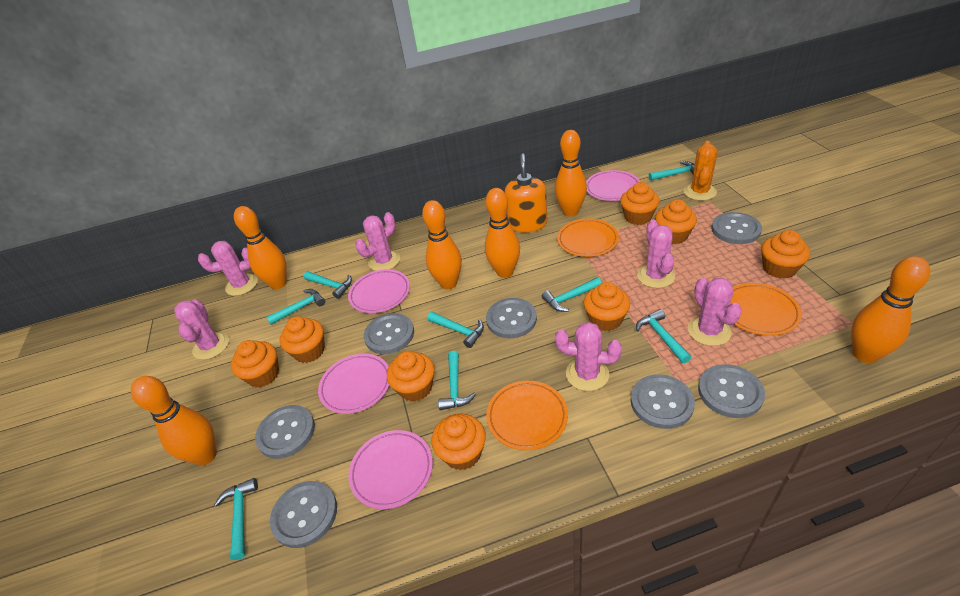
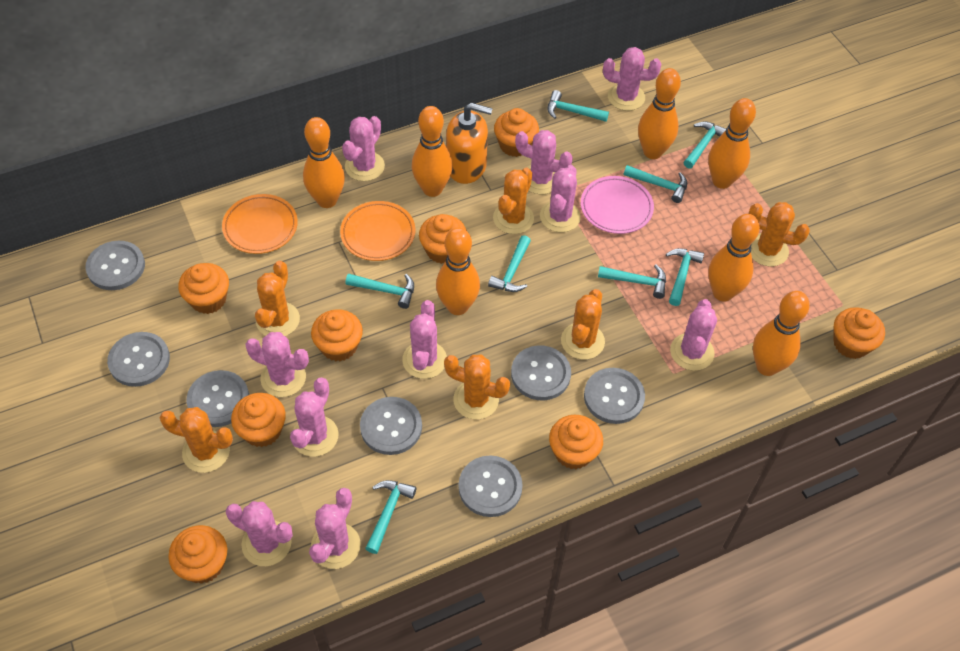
orange bowling pin: 6 -> 7
orange cactus: 1 -> 6
orange plate: 3 -> 2
pink cactus: 6 -> 10
pink plate: 4 -> 1

